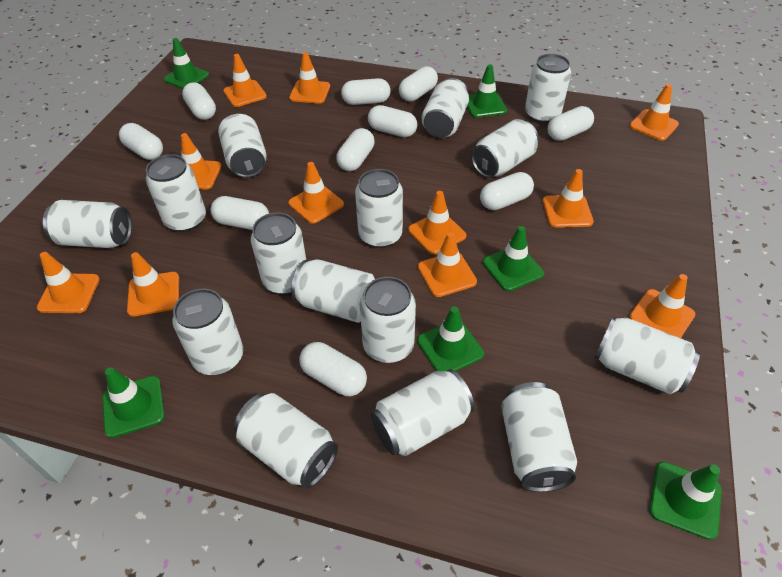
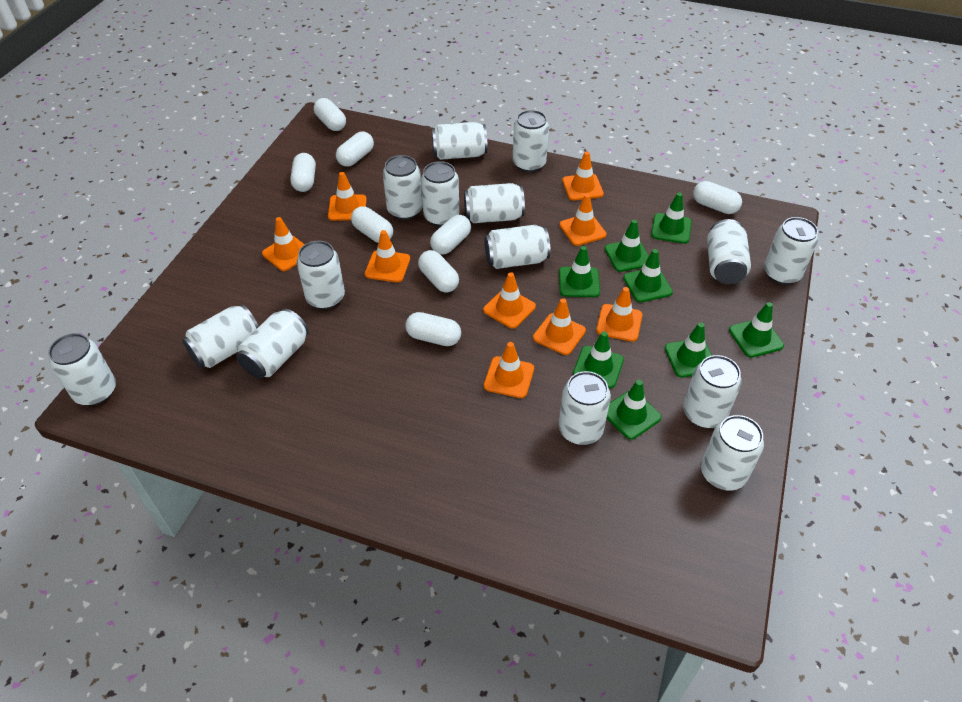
green traffic cone: 6 -> 8
orange traffic cone: 11 -> 9
white capsule: 10 -> 8

